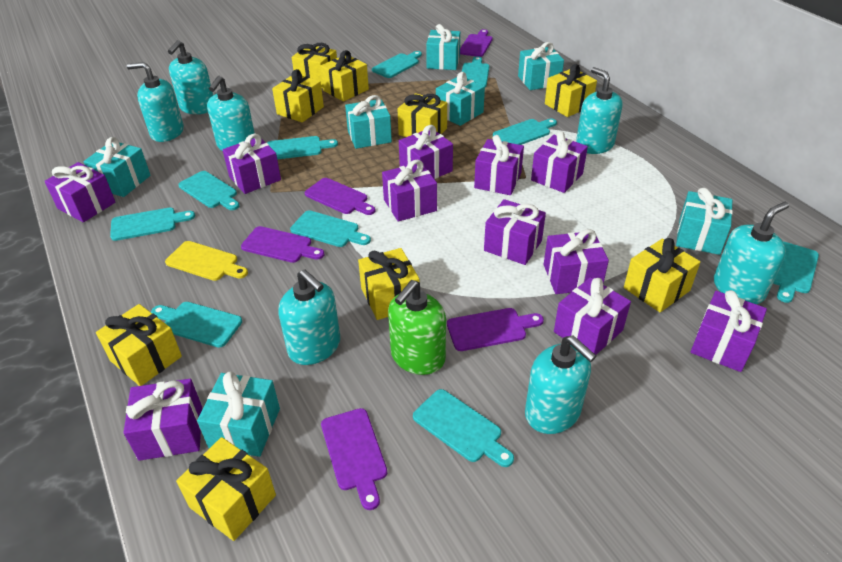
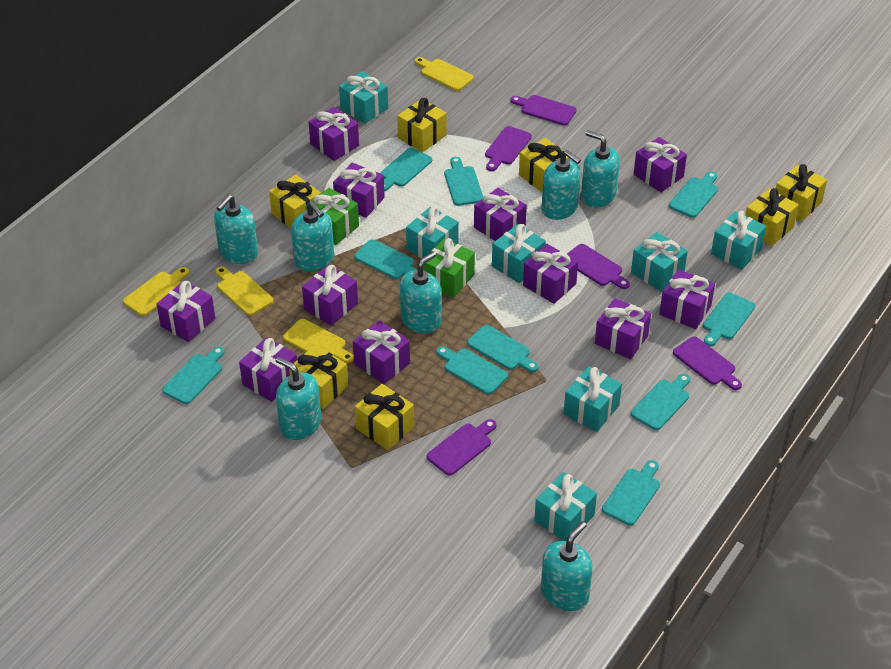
green gift: 0 -> 2
green soap dispenser: 1 -> 0
yellow cutting board: 1 -> 4
yellow gift: 9 -> 7

